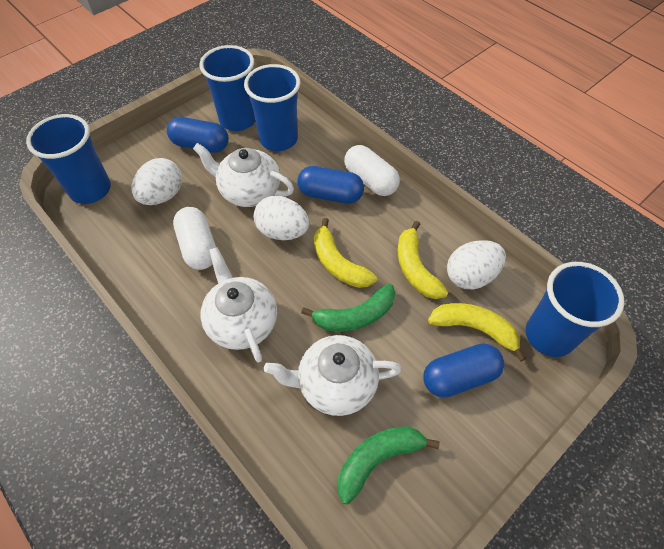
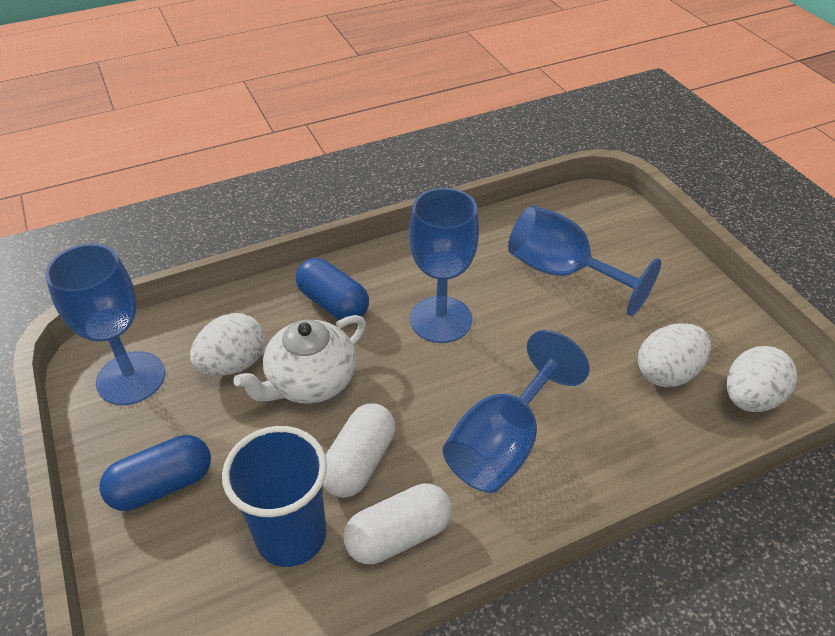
blue capsule: 3 -> 2
blue cup: 4 -> 1
blue goblet: 0 -> 4
green banana: 2 -> 0
white teapot: 3 -> 1
yellow banana: 3 -> 0

